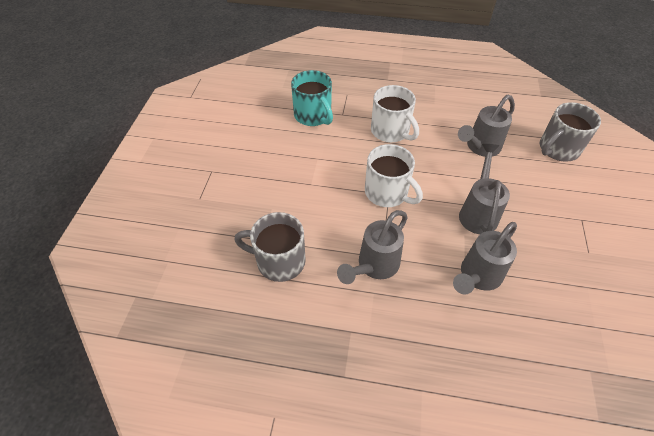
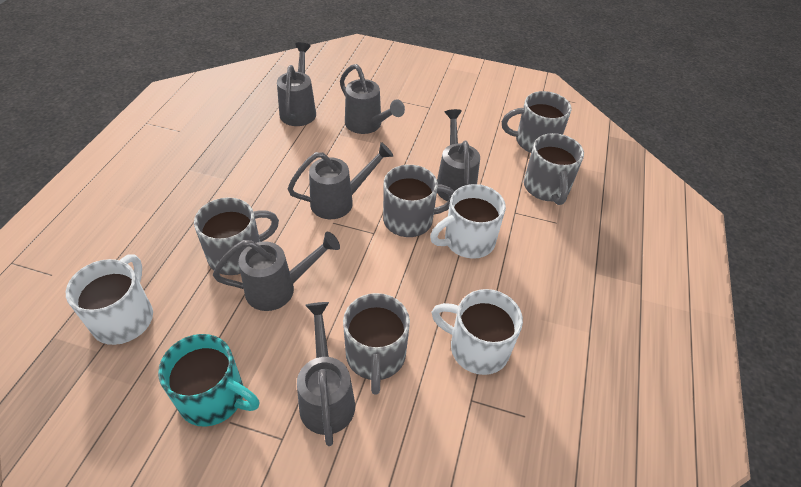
grey mug: 2 -> 5
grey watering can: 4 -> 6
white mug: 2 -> 3

